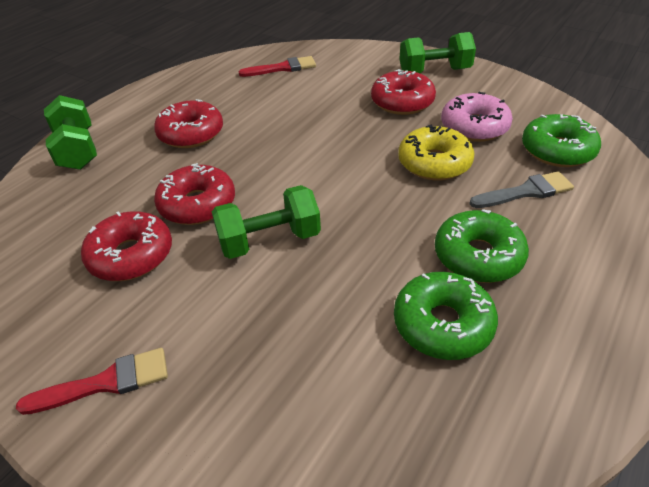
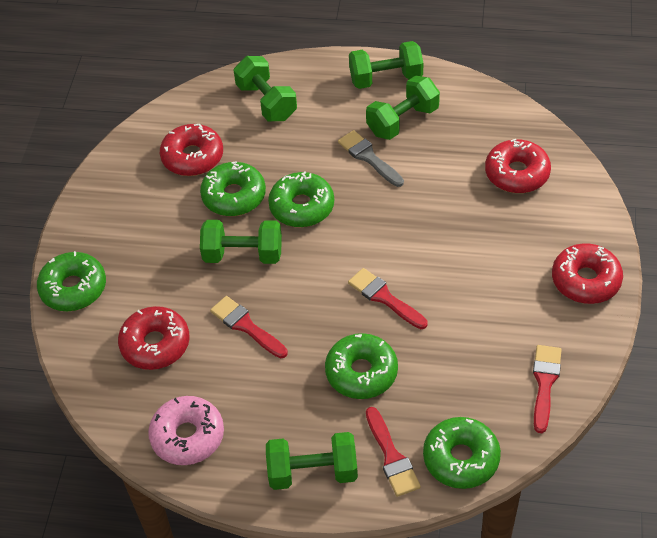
green donut: 3 -> 5
green dumbbell: 3 -> 5
red brush: 2 -> 4
yellow donut: 1 -> 0

